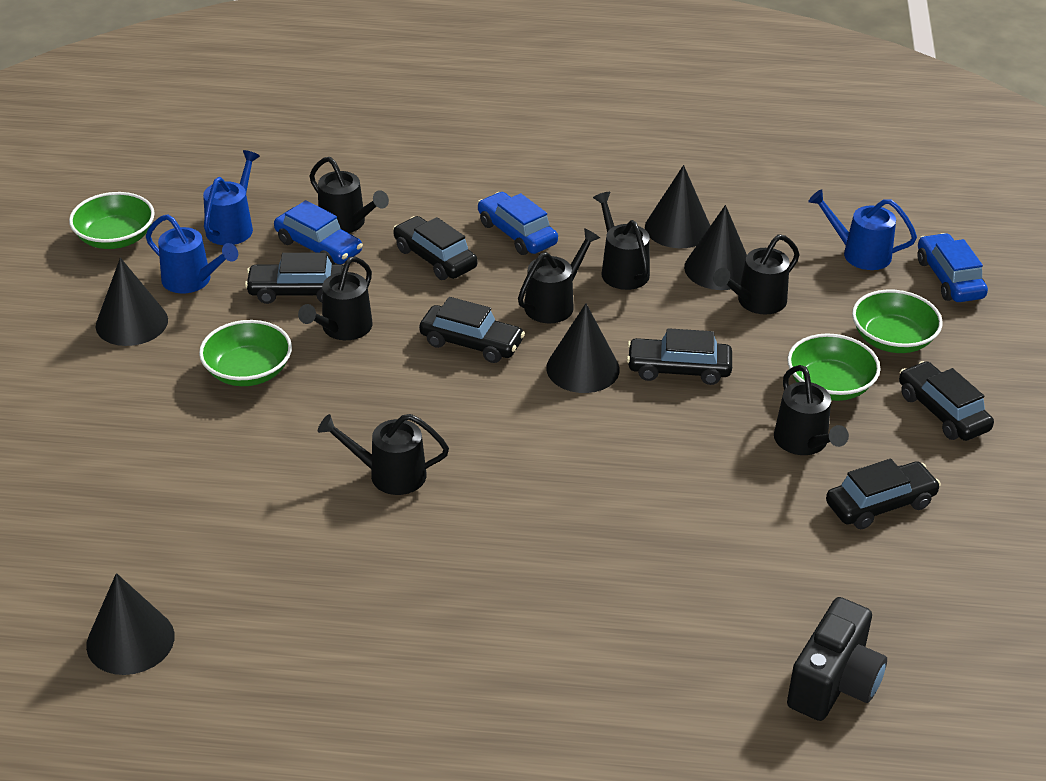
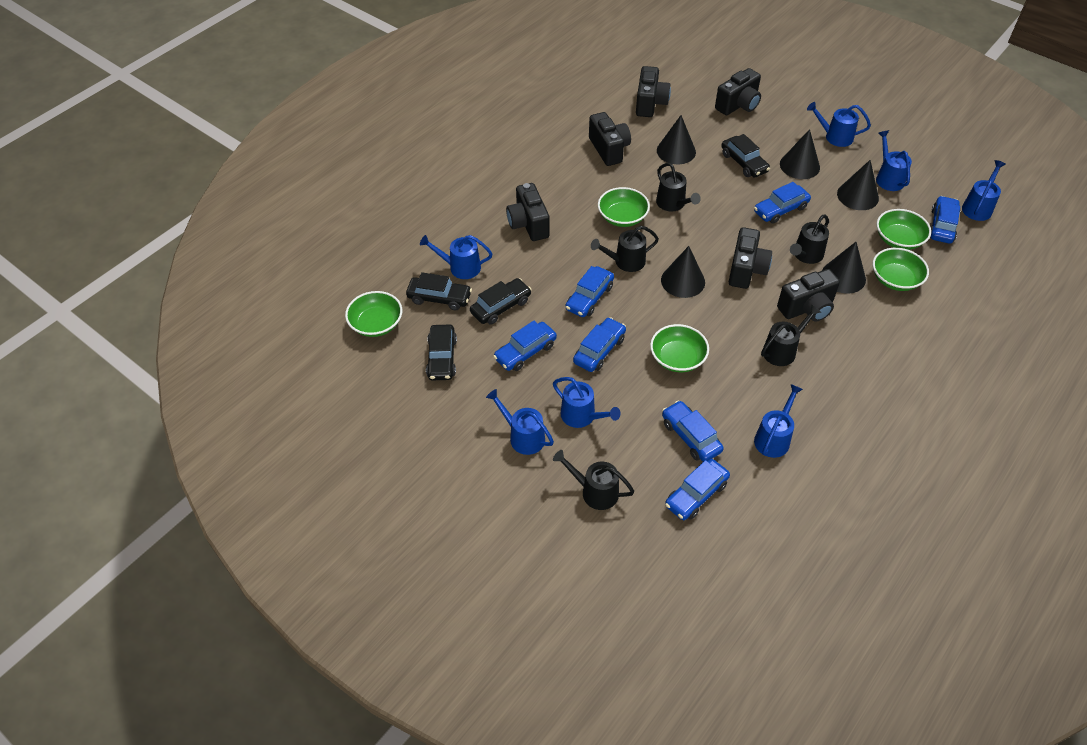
black camera: 1 -> 6
black car: 6 -> 4
black watering can: 7 -> 5
blue car: 3 -> 7
blue watering can: 3 -> 7
green bowl: 4 -> 5

